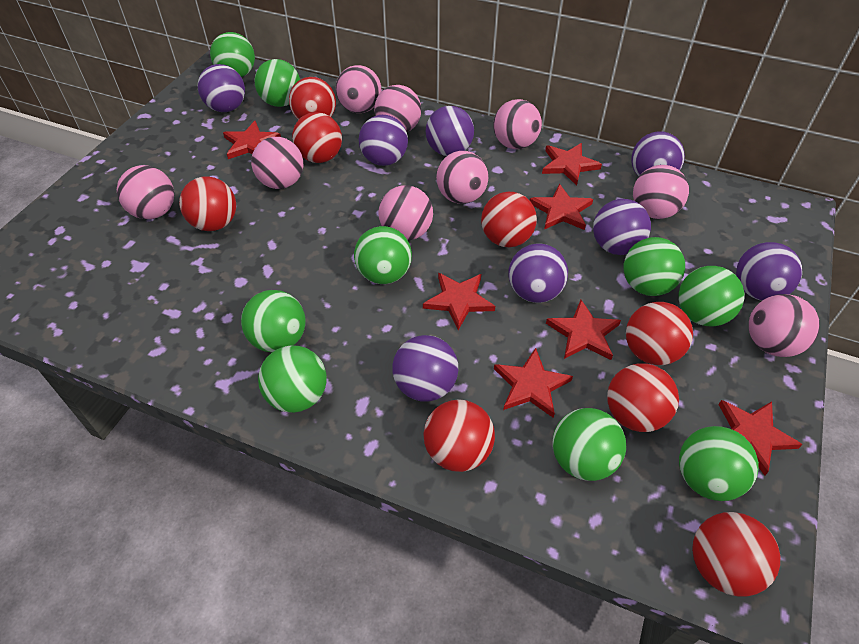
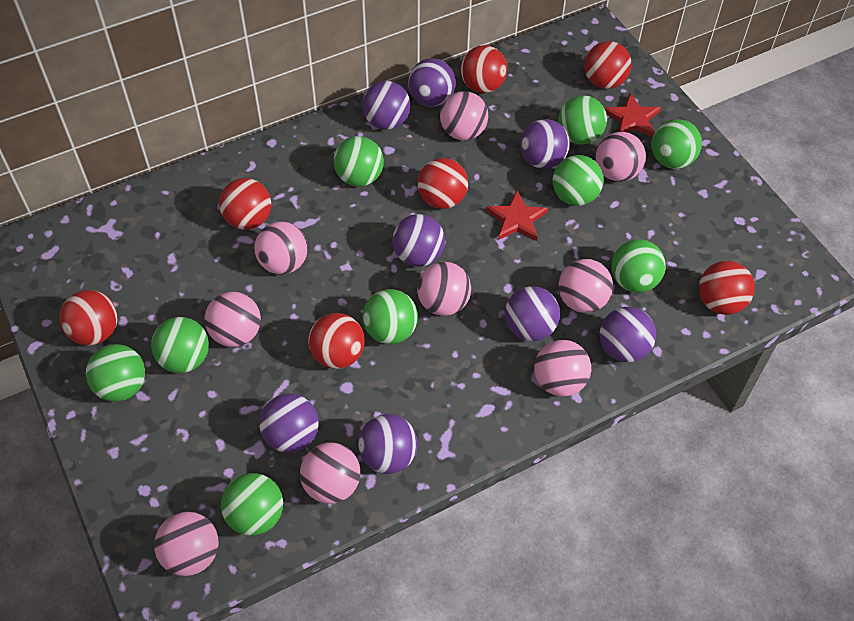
red ball: 8 -> 7
red star: 7 -> 2

